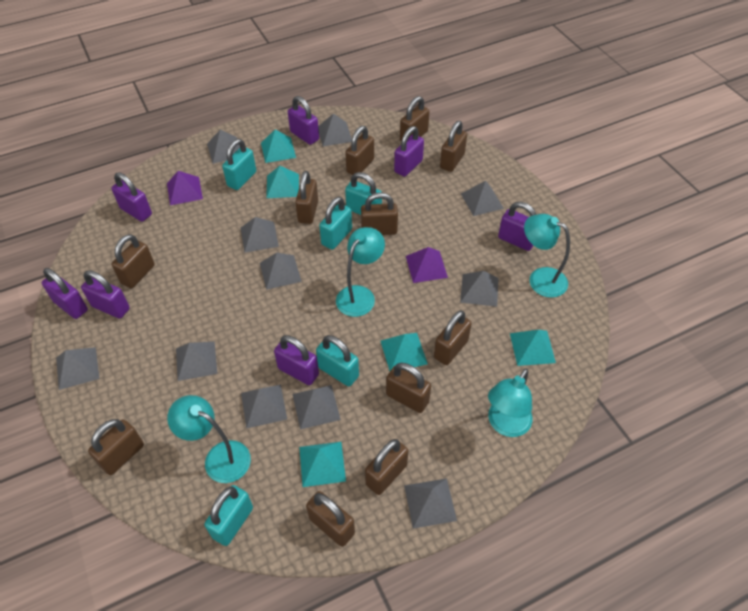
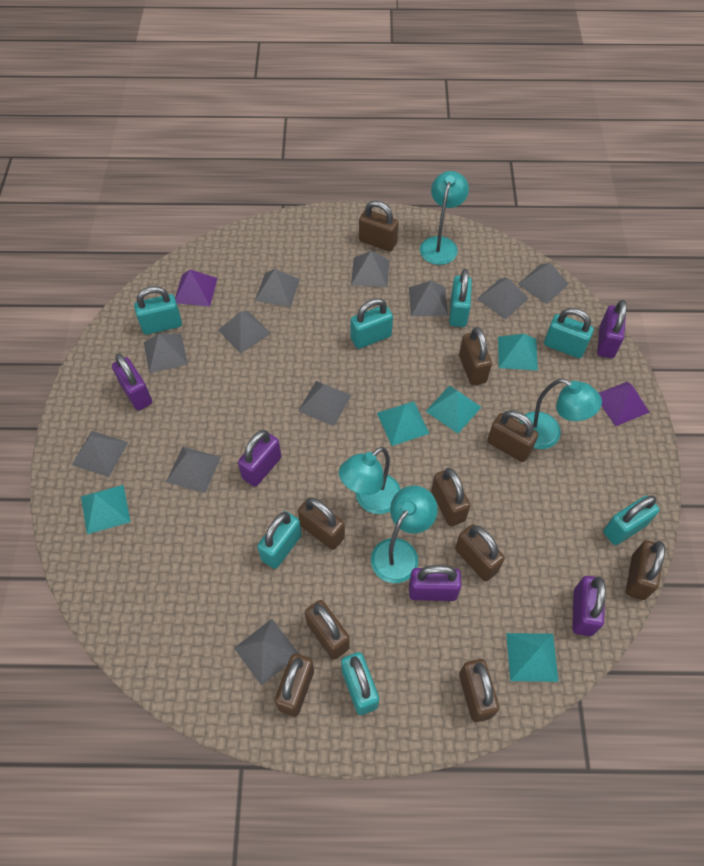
brown padlock: 11 -> 10
purple padlock: 7 -> 5
turquoise padlock: 5 -> 7

